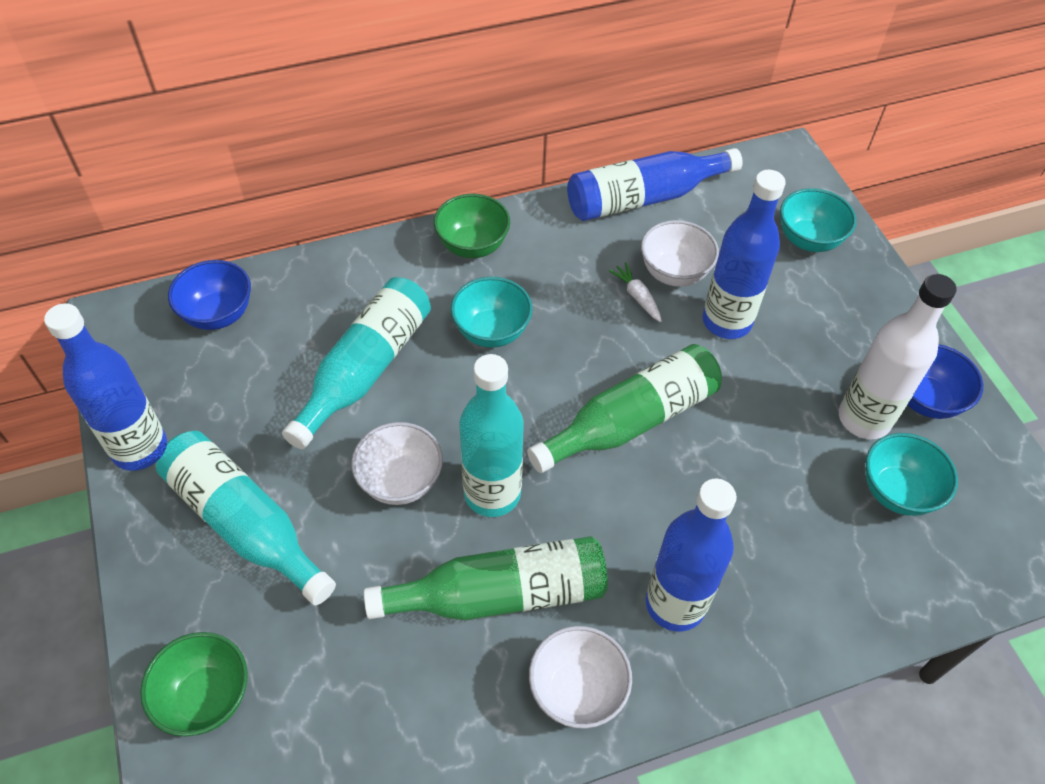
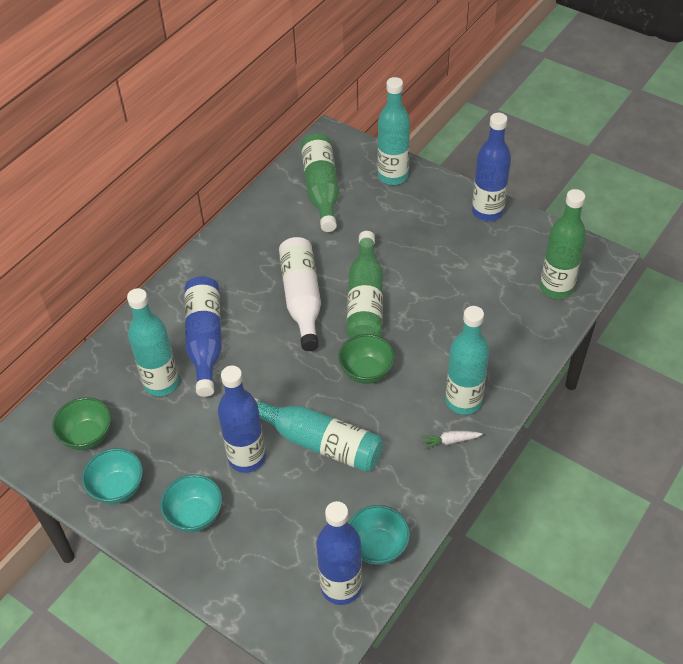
blue bowl: 2 -> 0
green bottle: 2 -> 3
turquoise bottle: 3 -> 4
white bowl: 3 -> 0

